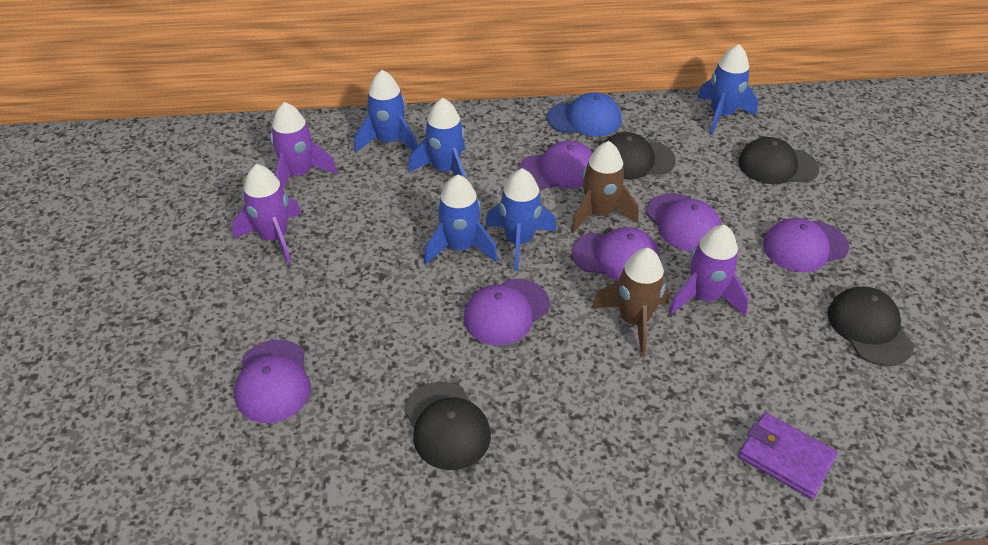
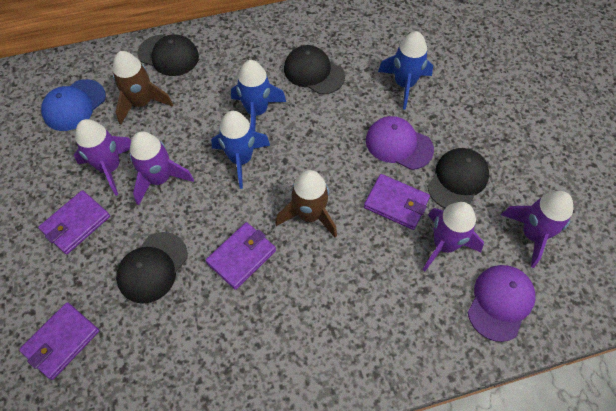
blue rocket: 5 -> 3
purple cap: 6 -> 2
purple rocket: 3 -> 4
purple wallet: 1 -> 4

